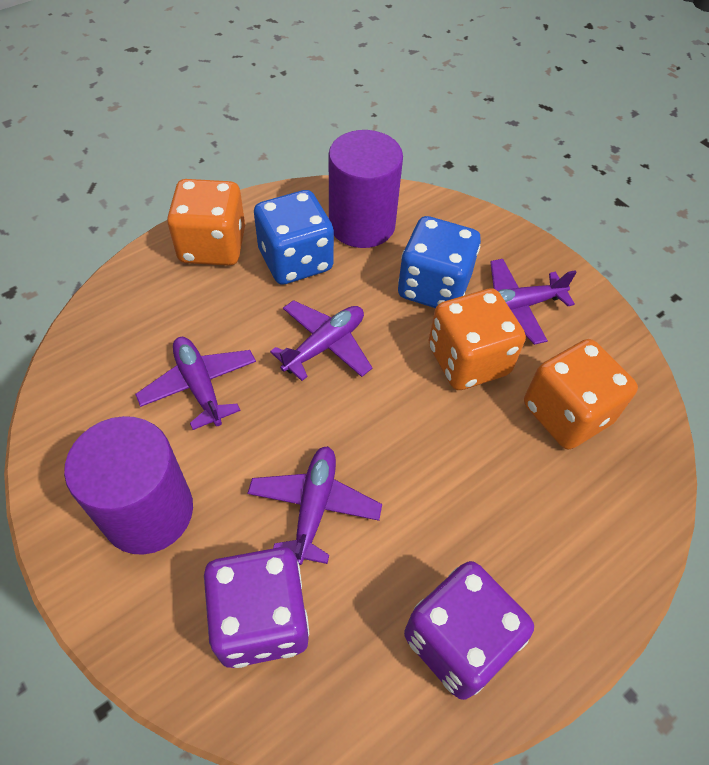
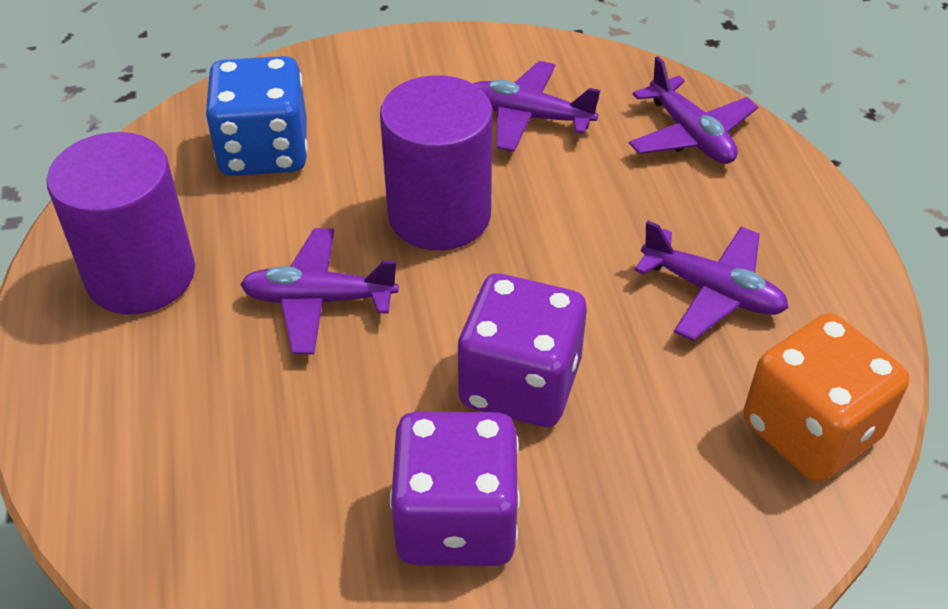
blue dice: 2 -> 1
orange dice: 3 -> 1

